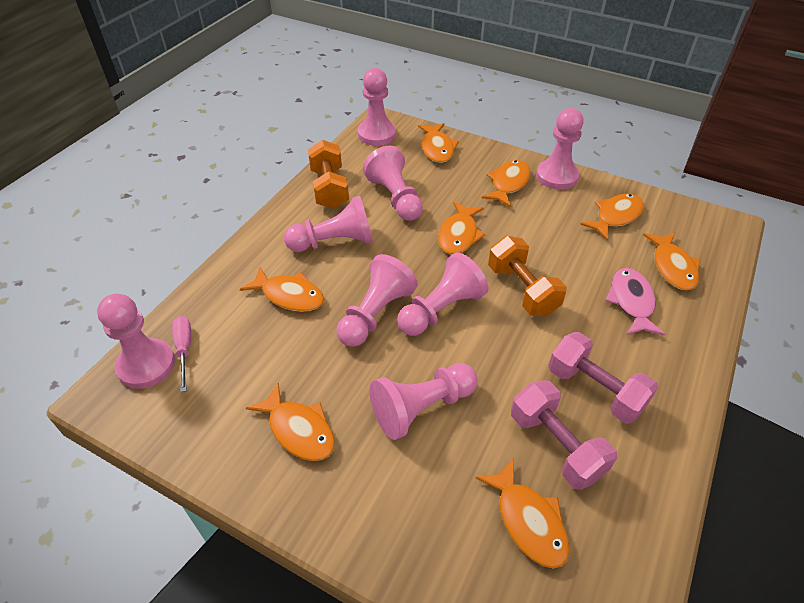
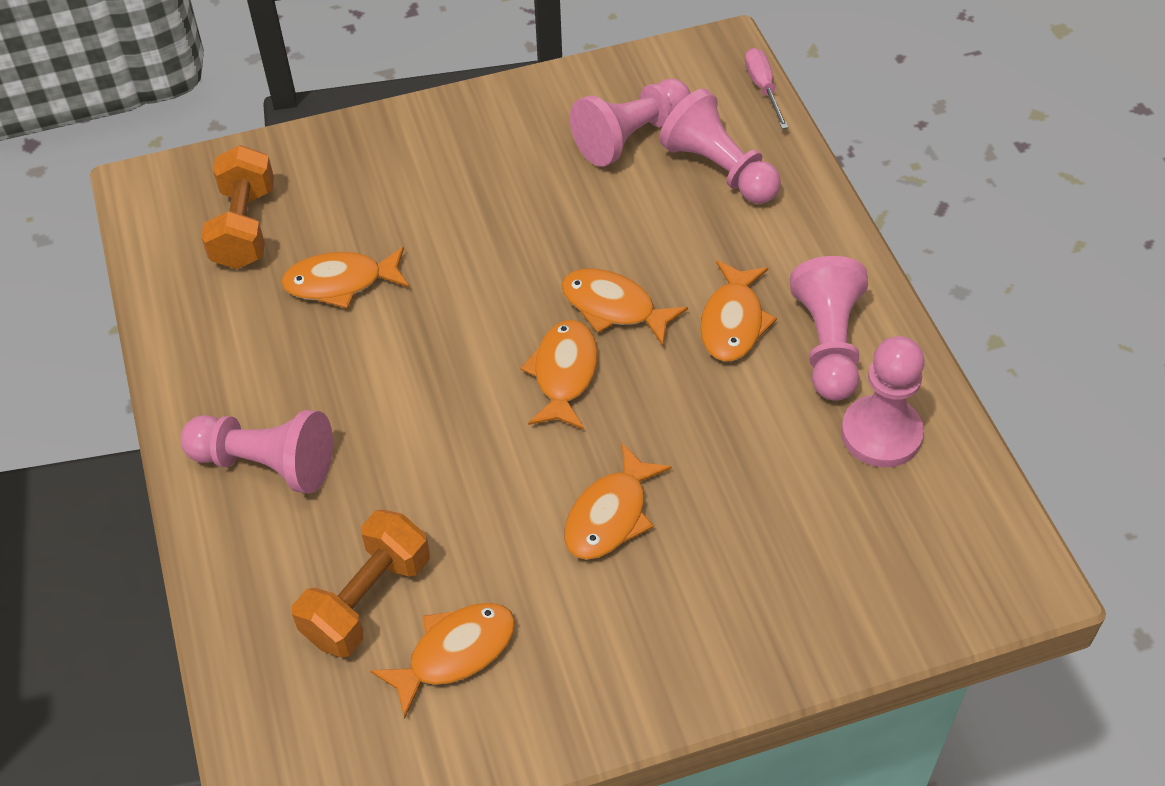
orange fish: 8 -> 6
pink dumbbell: 2 -> 0
pink fish: 1 -> 0
pink pawn: 8 -> 5

